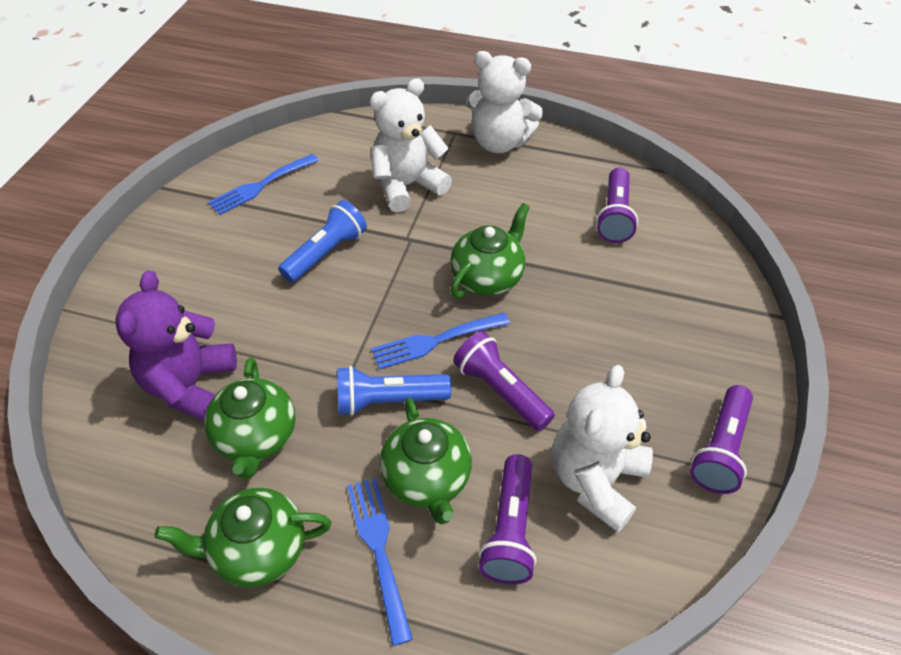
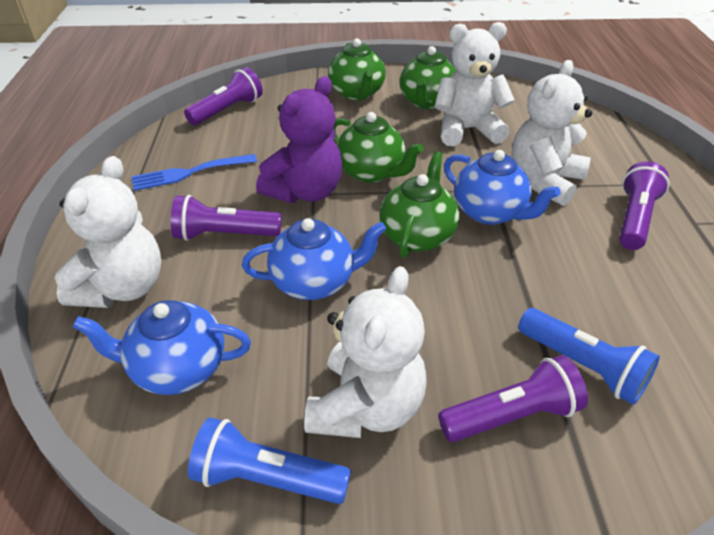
blue fork: 3 -> 1
blue teapot: 0 -> 3
white teddy bear: 3 -> 4

